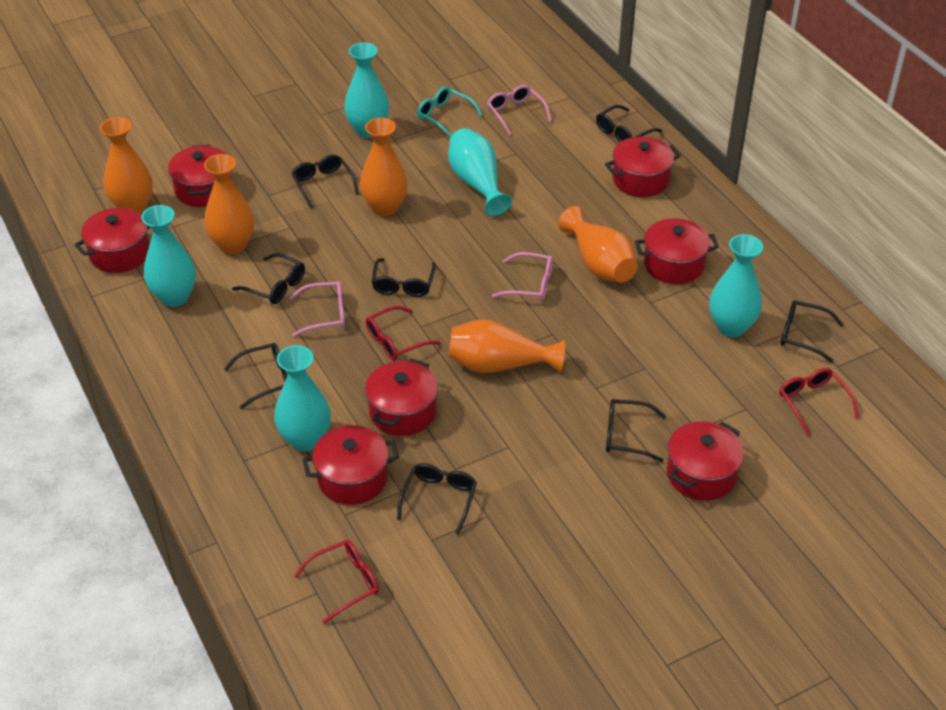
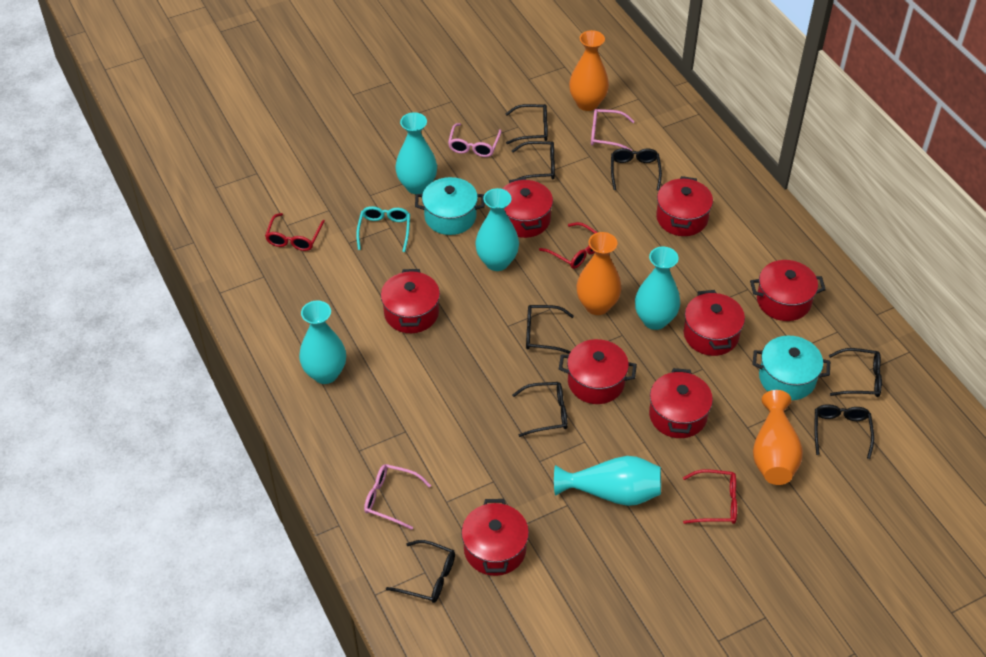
orange vase: 5 -> 3
red pot: 7 -> 8
turquoise pot: 0 -> 2

